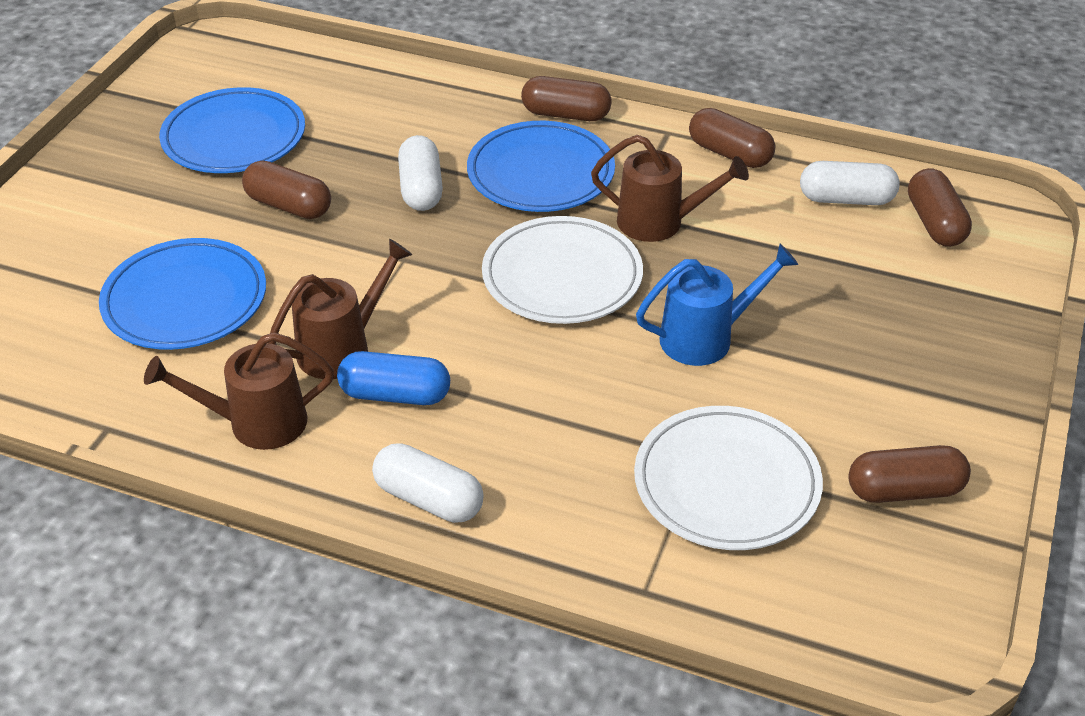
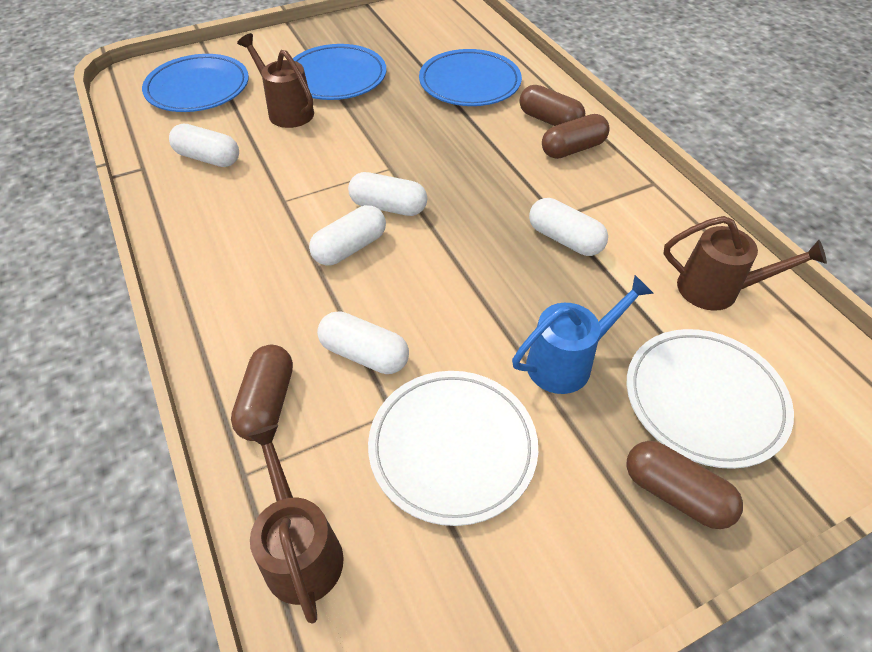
blue capsule: 1 -> 0
brown capsule: 5 -> 4
white capsule: 3 -> 5

